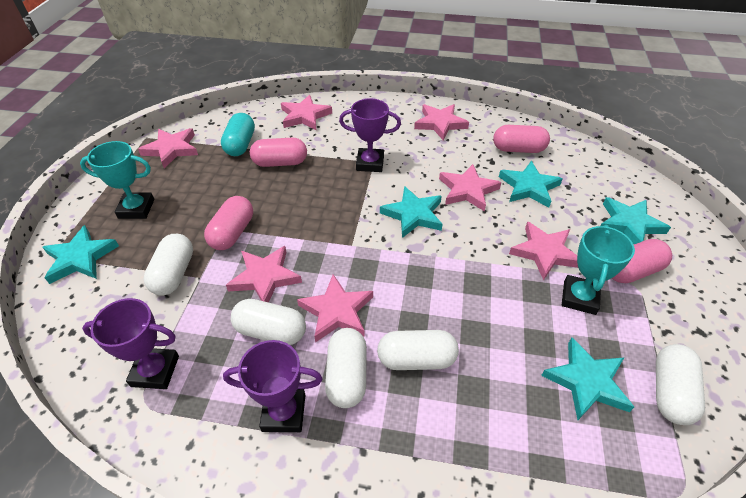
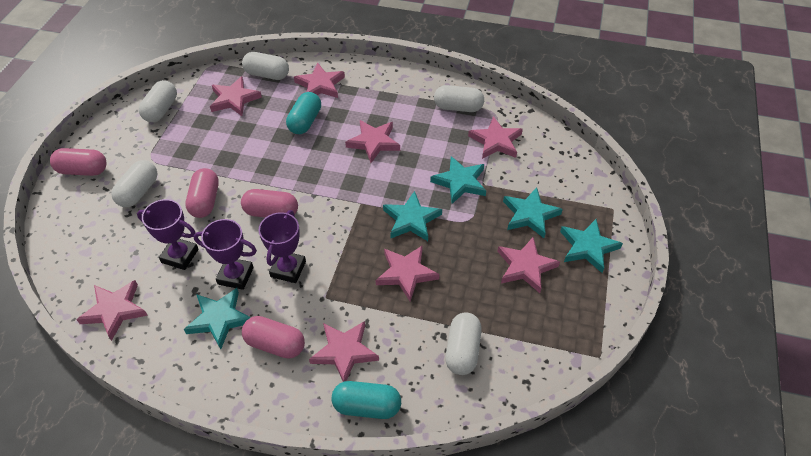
pink star: 7 -> 8
turquoise capsule: 1 -> 2
turquoise trophy: 2 -> 0

